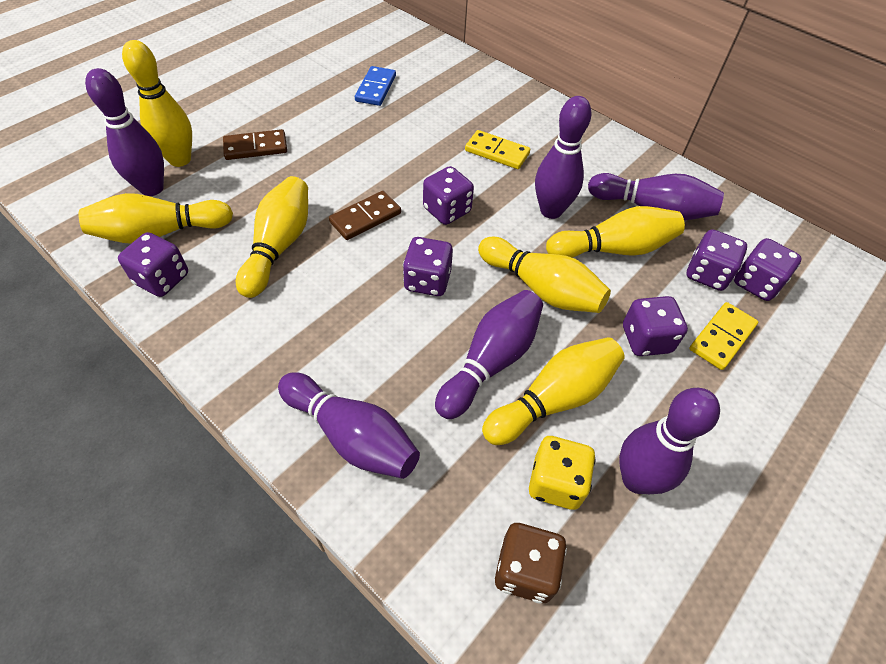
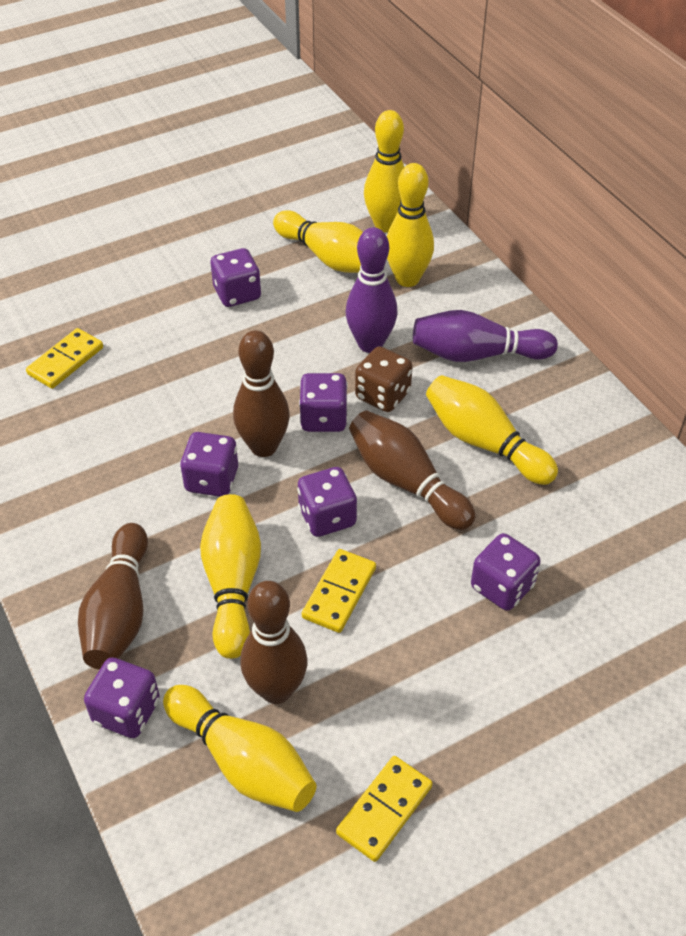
blue domino: 1 -> 0
brown bowling pin: 0 -> 4
brown domino: 2 -> 0
purple bowling pin: 6 -> 2
yellow dice: 1 -> 0
yellow domino: 2 -> 3

